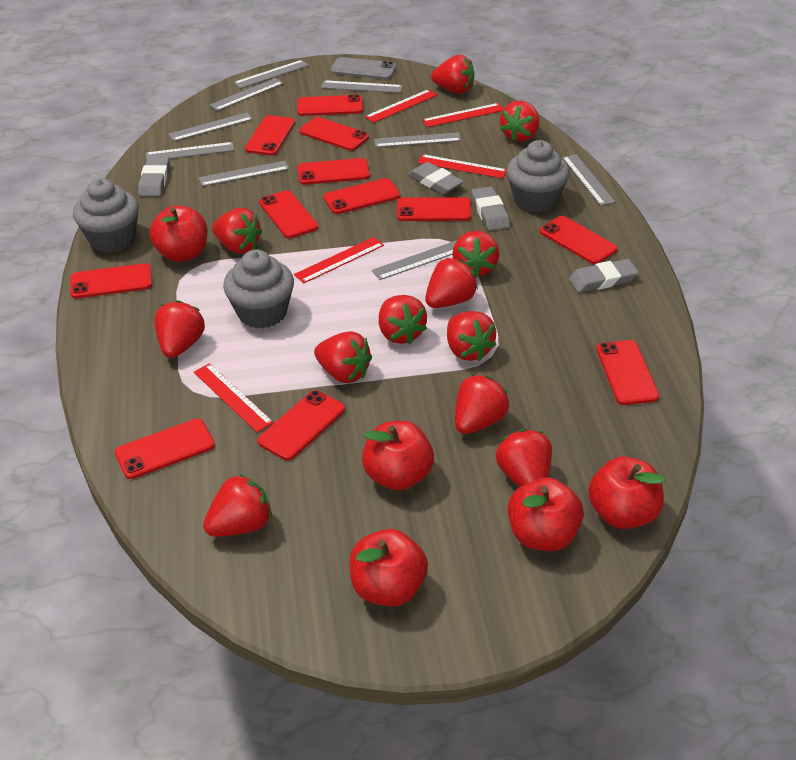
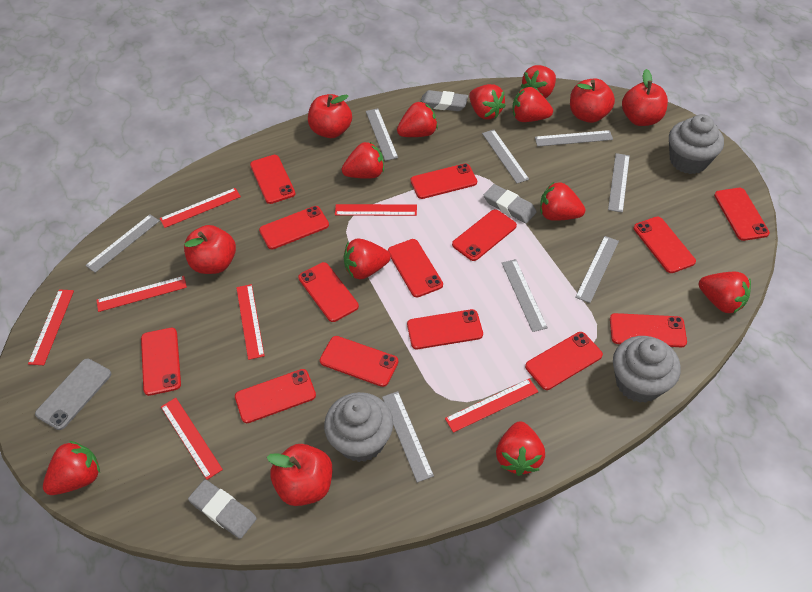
grey eraser: 4 -> 3
grey ruler: 9 -> 8
red phone: 12 -> 14
red ruler: 5 -> 7
red strawberry: 12 -> 10

